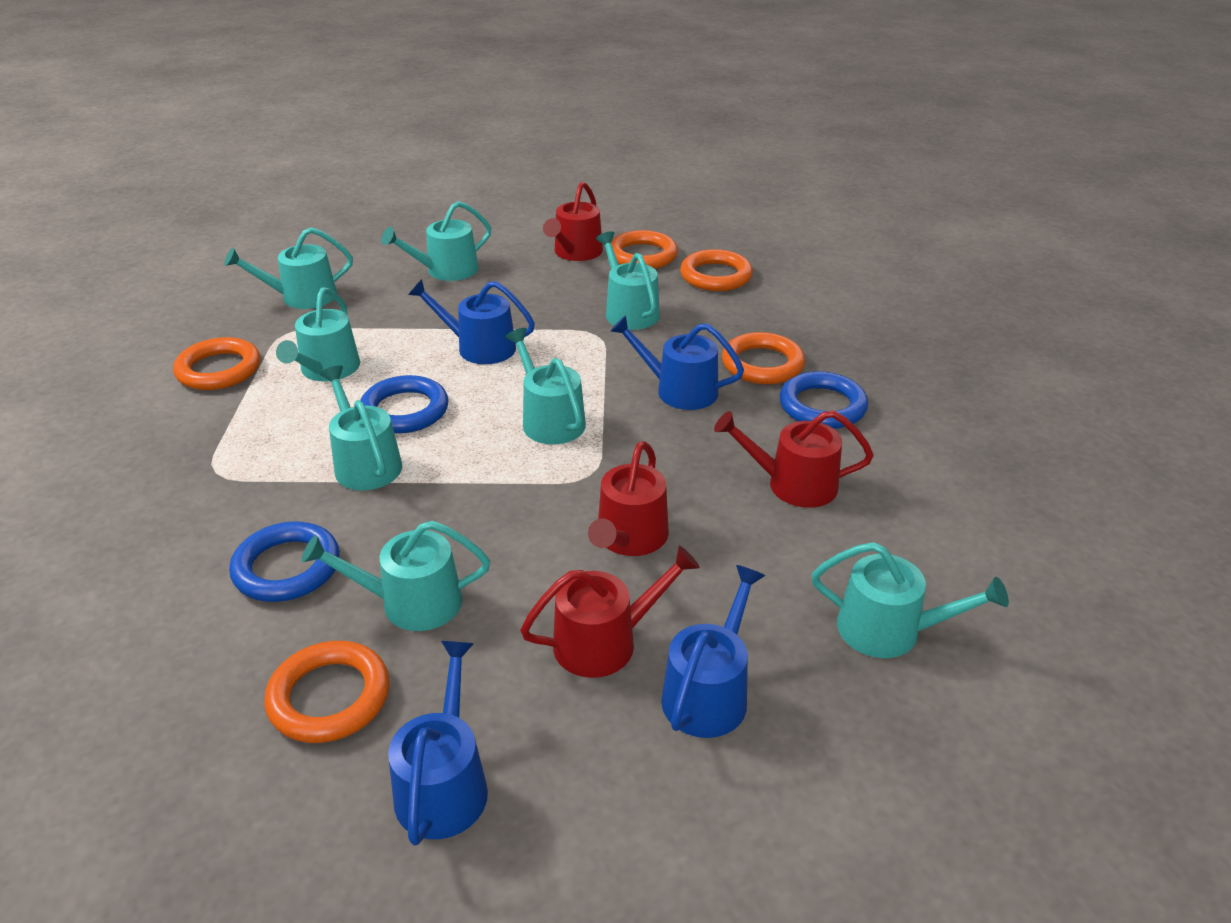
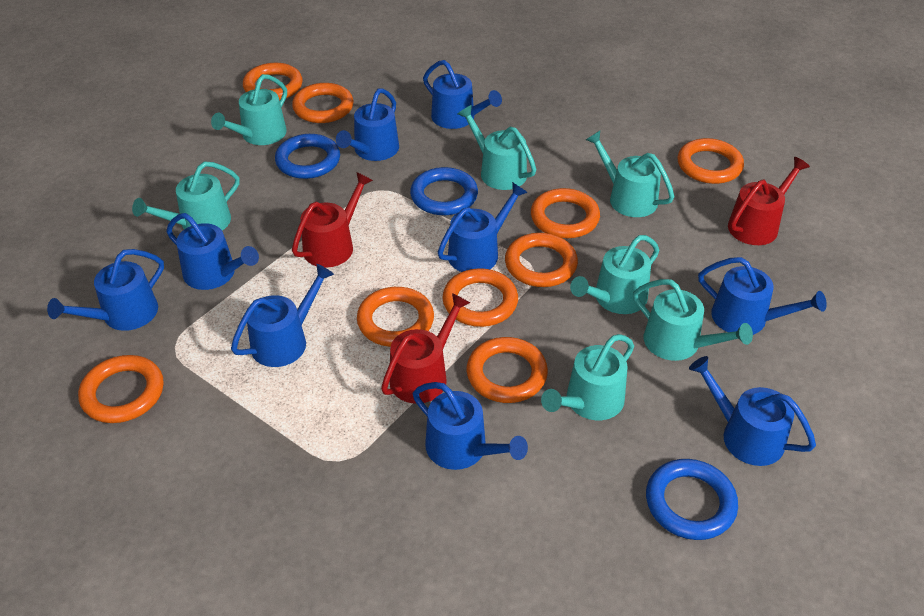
blue watering can: 4 -> 9
orange ring: 5 -> 9
red watering can: 4 -> 3
turquoise watering can: 8 -> 7

